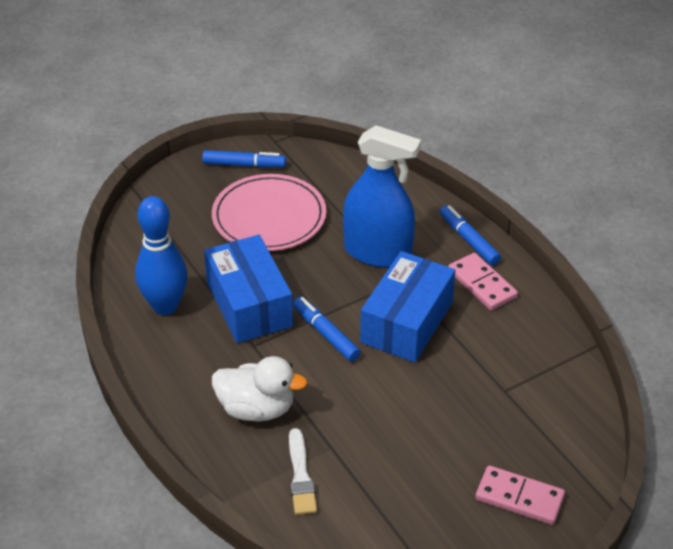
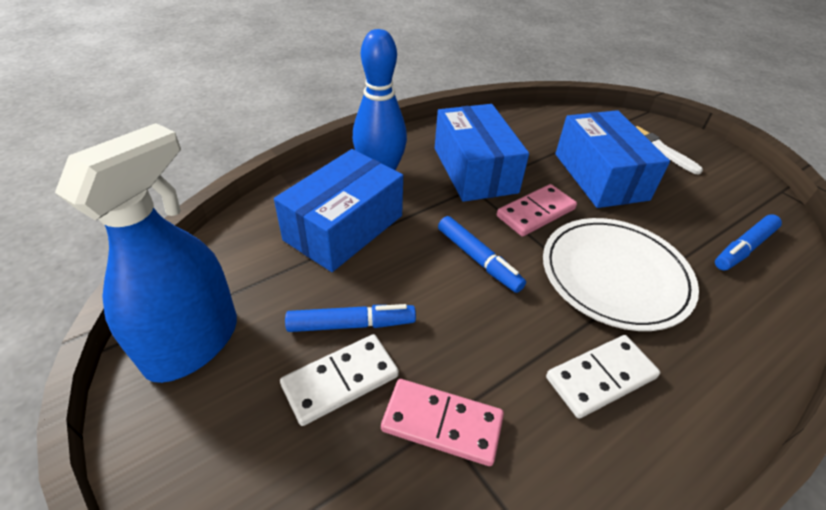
blue box: 2 -> 3
pink plate: 1 -> 0
white domino: 0 -> 2
white duck: 1 -> 0
white plate: 0 -> 1

